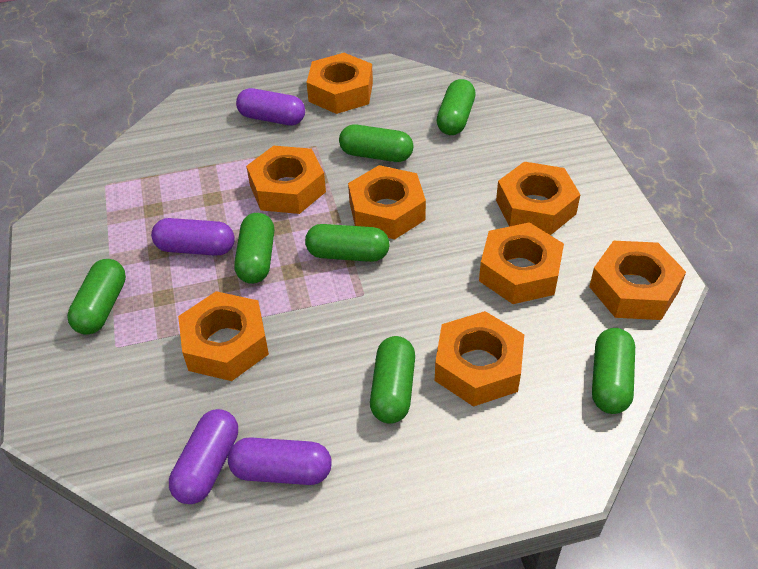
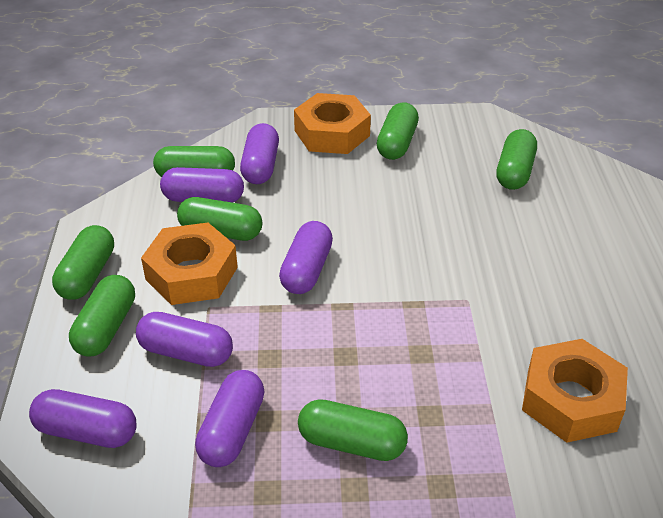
orange nut: 8 -> 3
purple capsule: 4 -> 6

